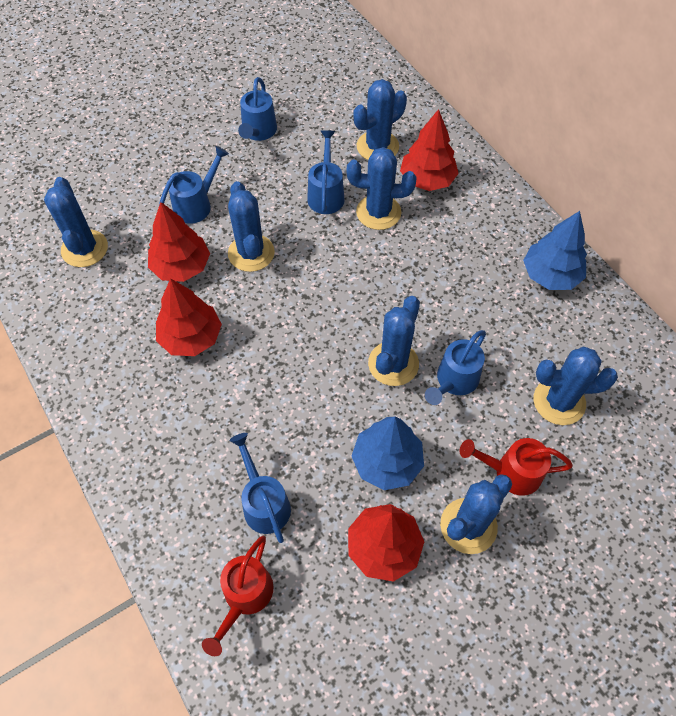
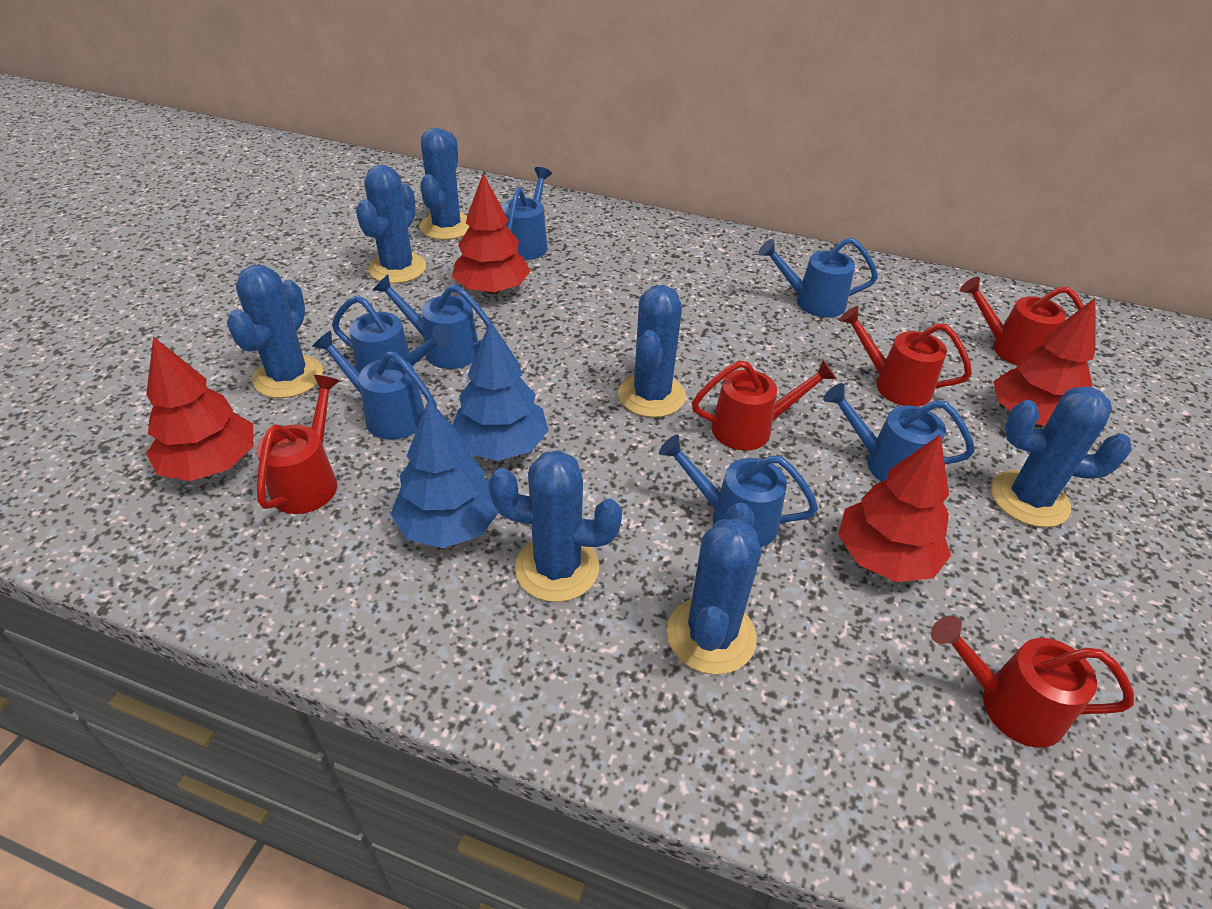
blue watering can: 5 -> 7
red watering can: 2 -> 5

